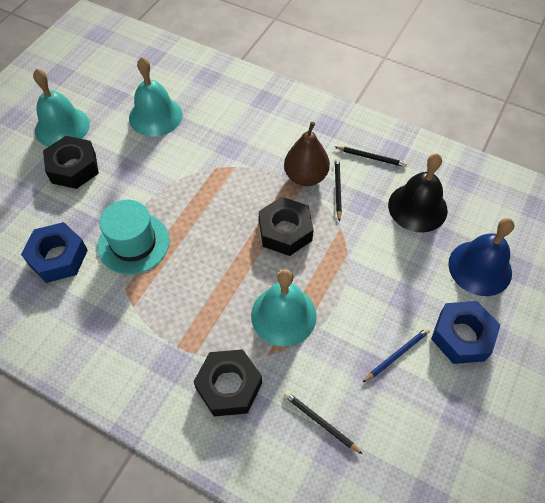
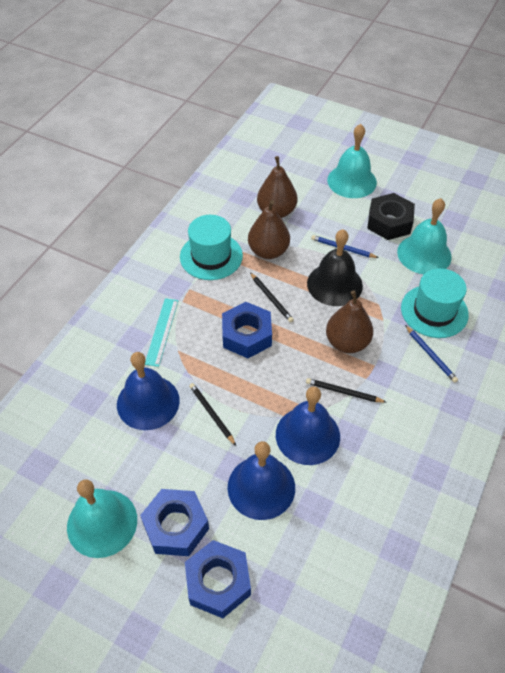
black nut: 3 -> 1
blue bell: 1 -> 3
blue nut: 2 -> 3
blue pencil: 1 -> 2
brown pear: 1 -> 3
turquoise hat: 1 -> 2
turquoise ruler: 0 -> 1

